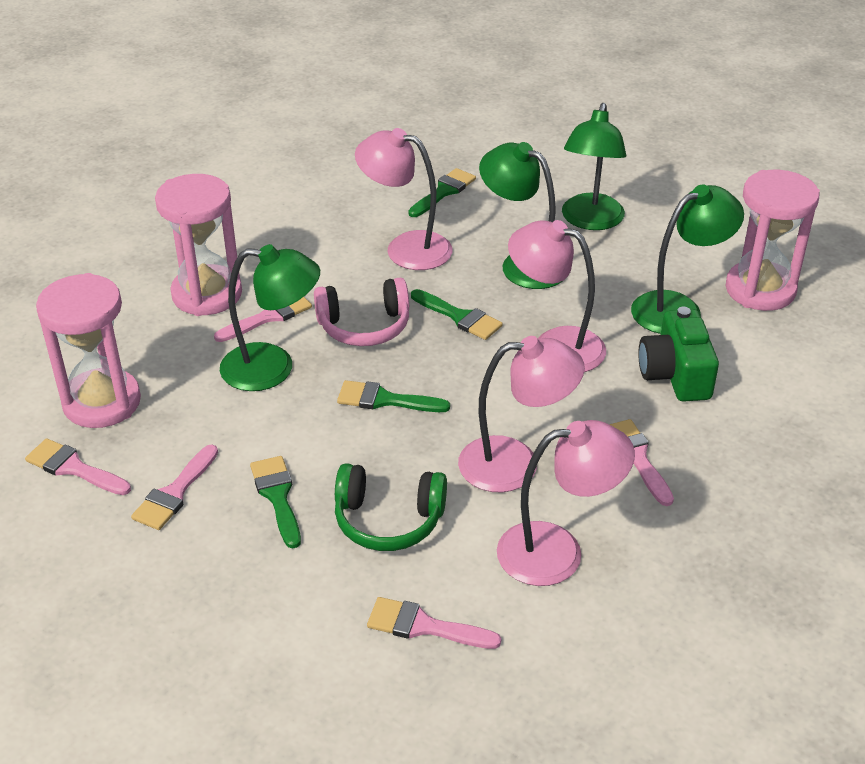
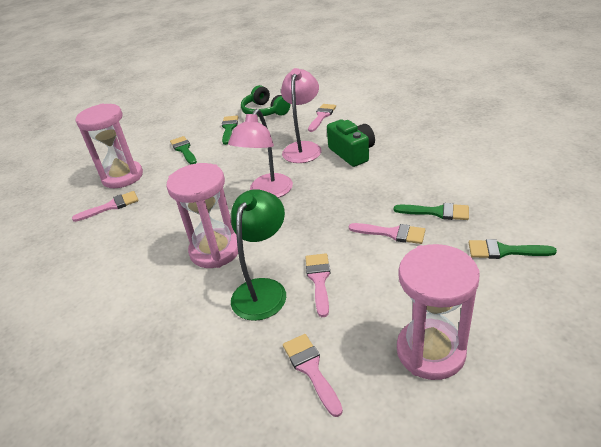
green lamp: 4 -> 1
pink headphones: 1 -> 0
pink lamp: 4 -> 2

